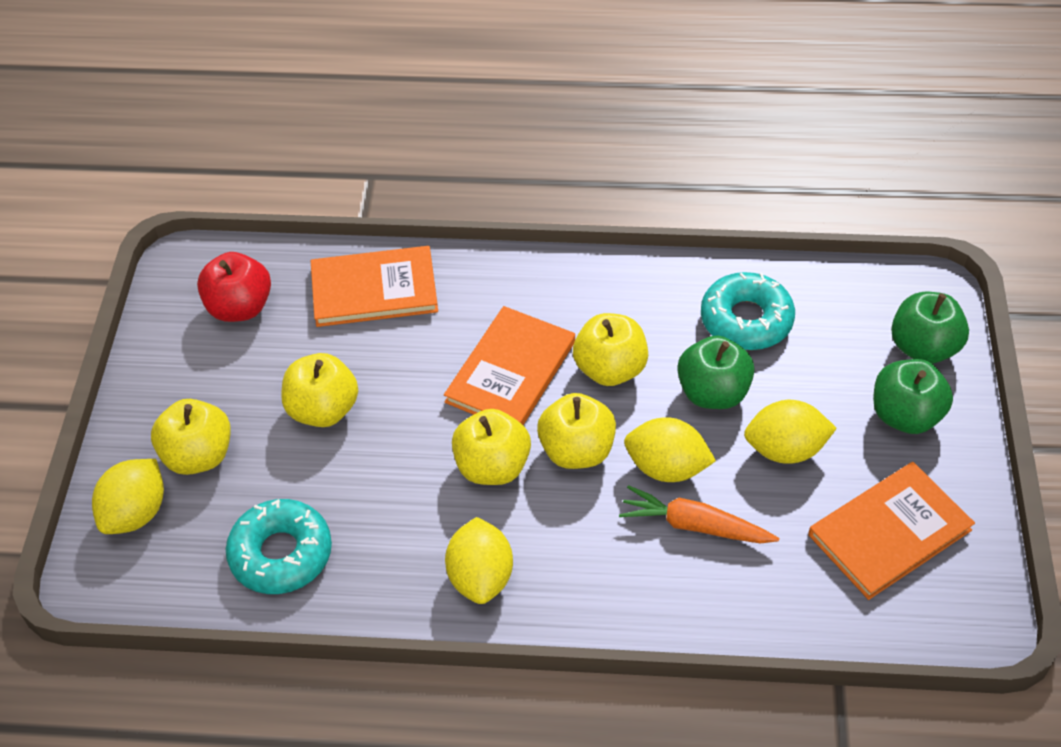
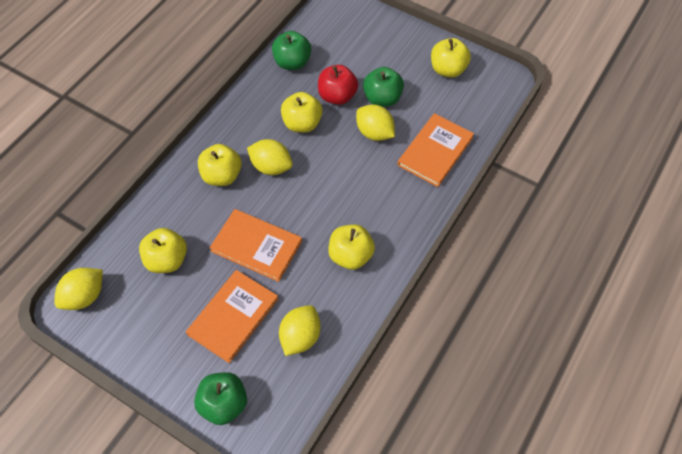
orange carrot: 1 -> 0
turquoise donut: 2 -> 0

